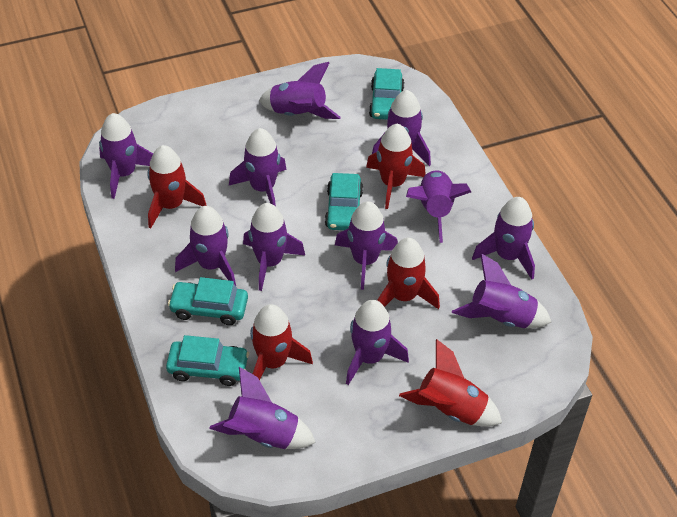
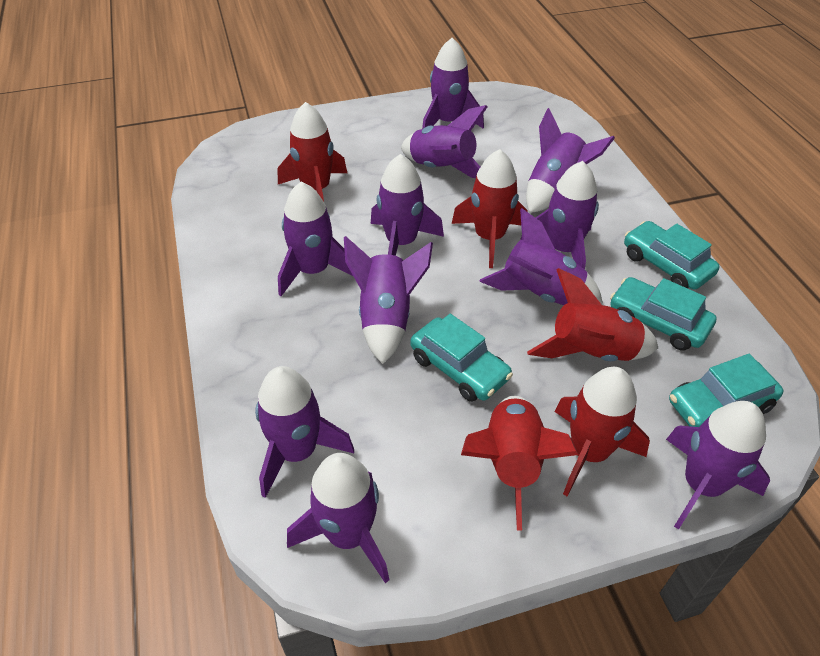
purple rocket: 12 -> 11

